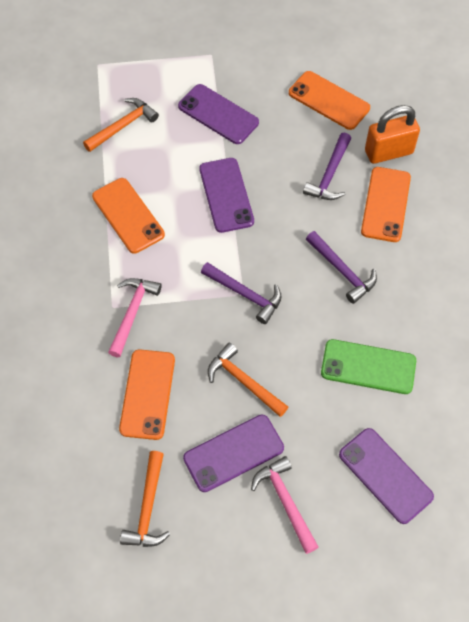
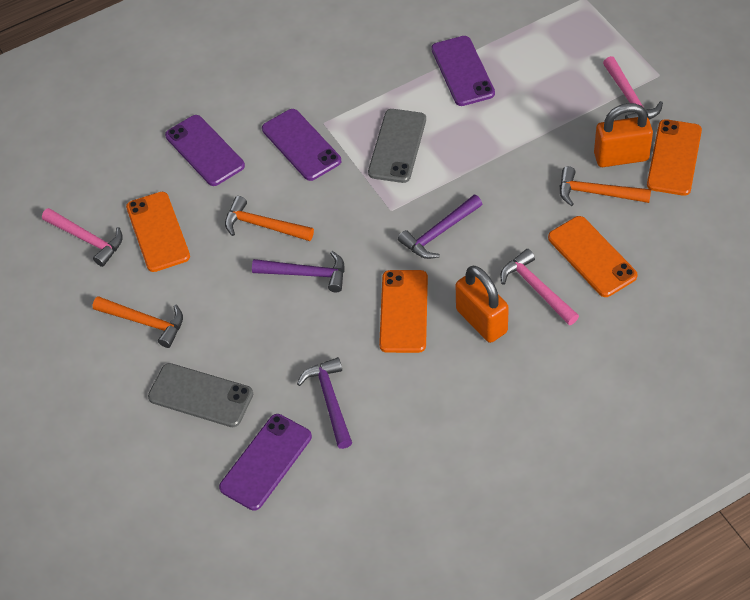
green phone: 1 -> 0
grey phone: 0 -> 2
orange padlock: 1 -> 2
pink hammer: 2 -> 3

